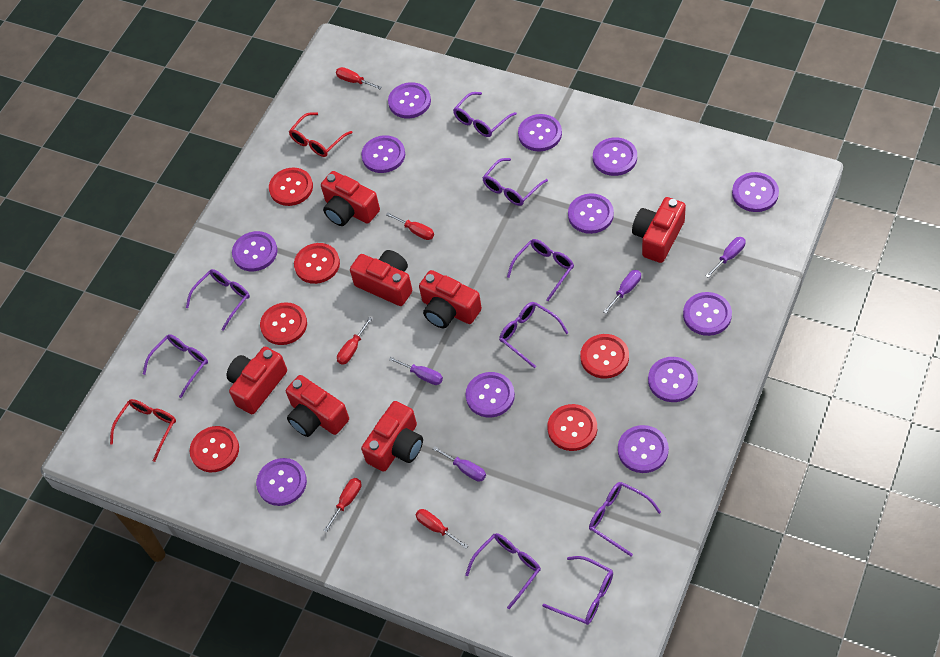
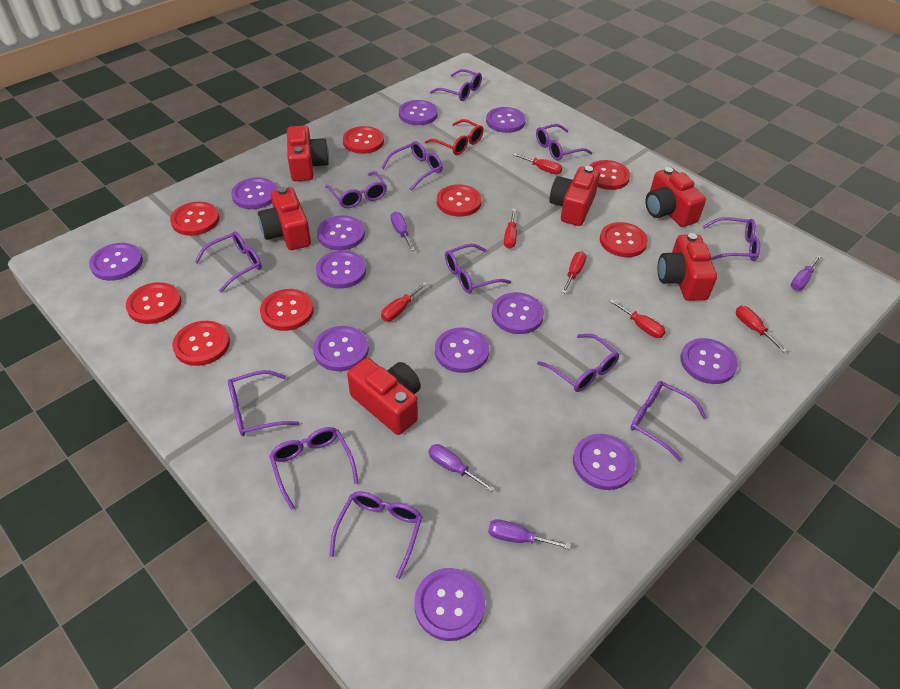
purple glasses: 9 -> 12
red button: 6 -> 8
red camera: 7 -> 6
red glasses: 2 -> 1
red screwdriver: 5 -> 6

